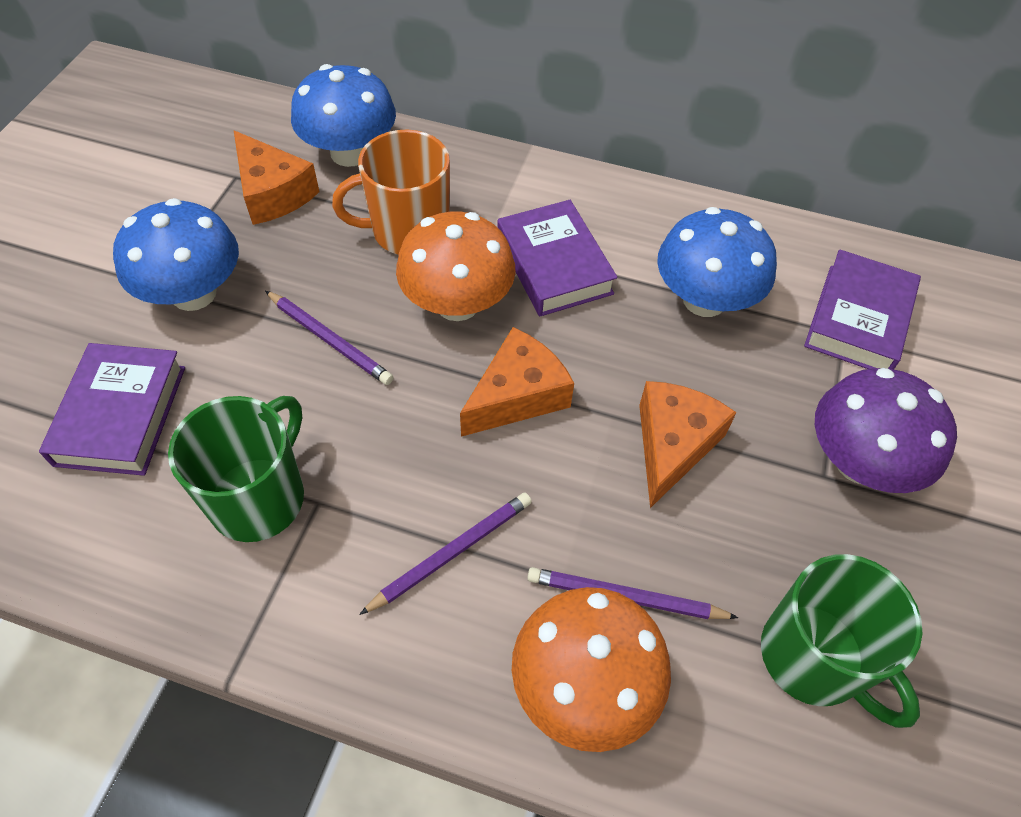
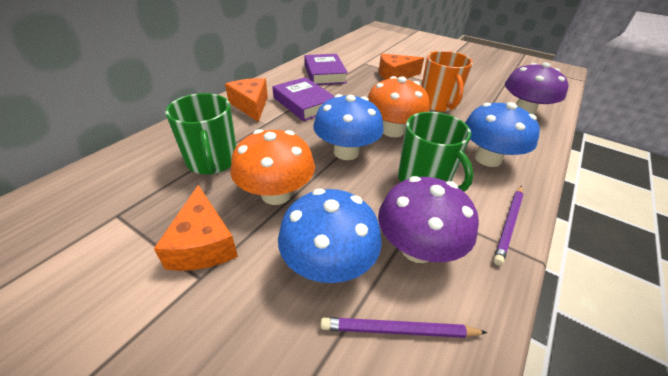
purple book: 3 -> 2
purple mushroom: 1 -> 2
purple pencil: 3 -> 2

